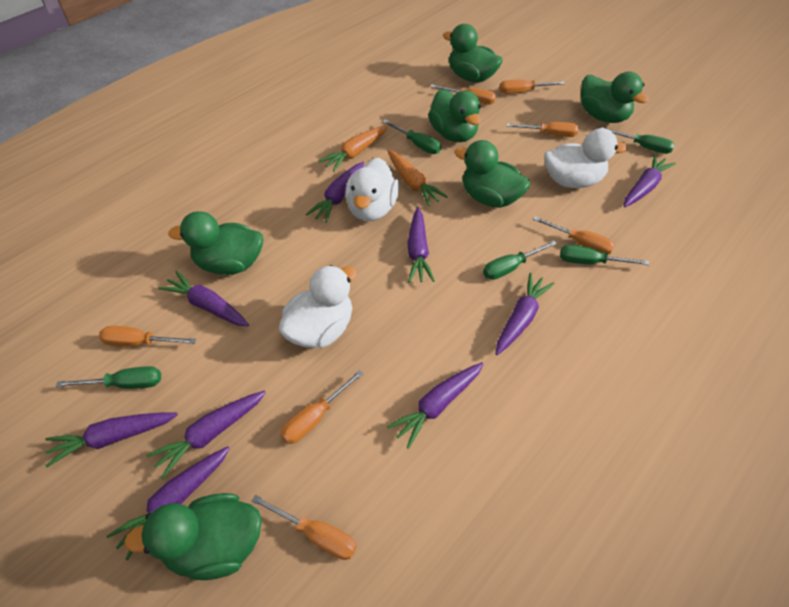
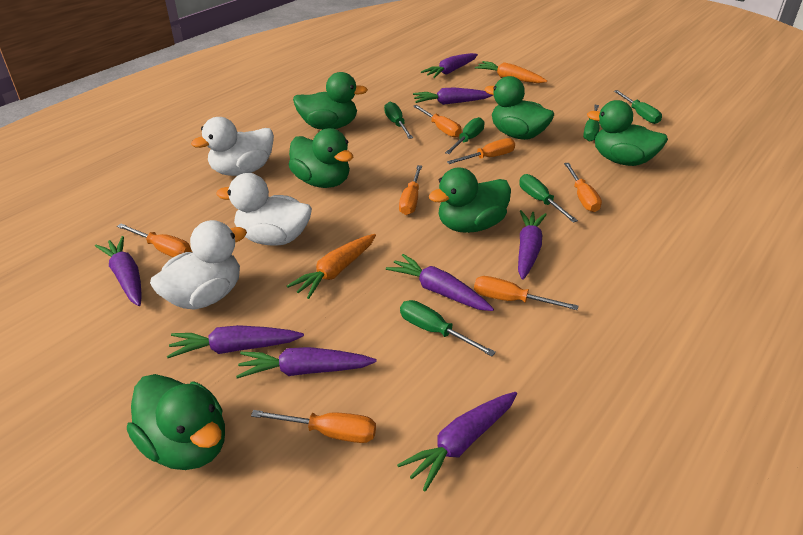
green screwdriver: 5 -> 6
purple carrot: 9 -> 8

